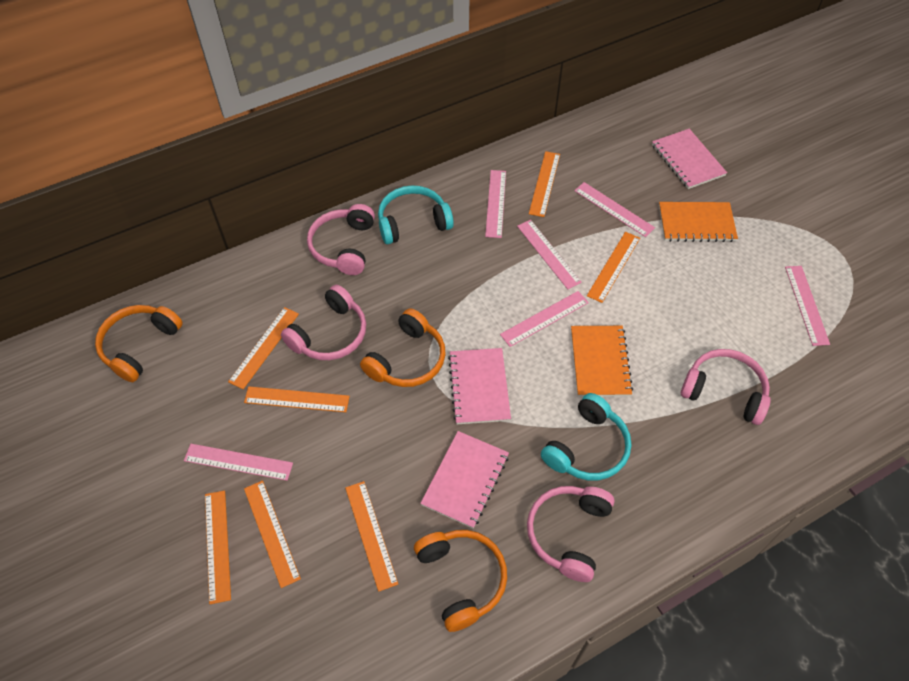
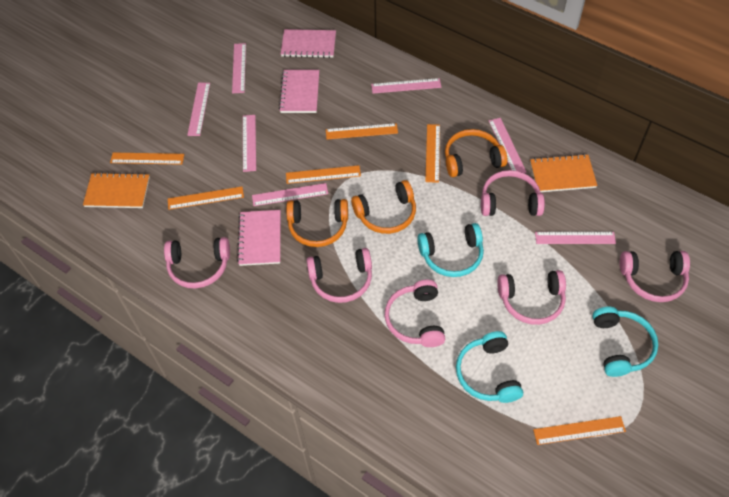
orange ruler: 7 -> 6
pink headphones: 4 -> 6
pink ruler: 6 -> 7
turquoise headphones: 2 -> 3

